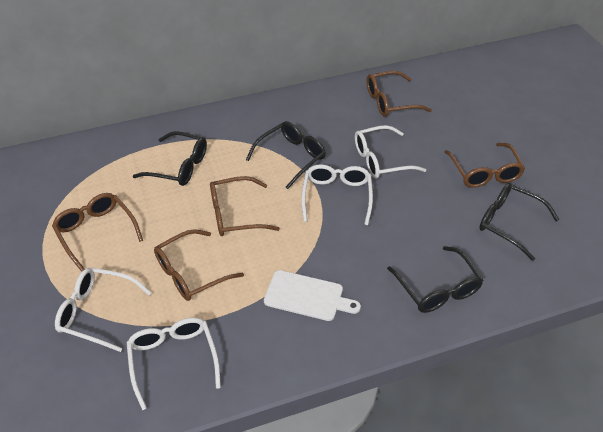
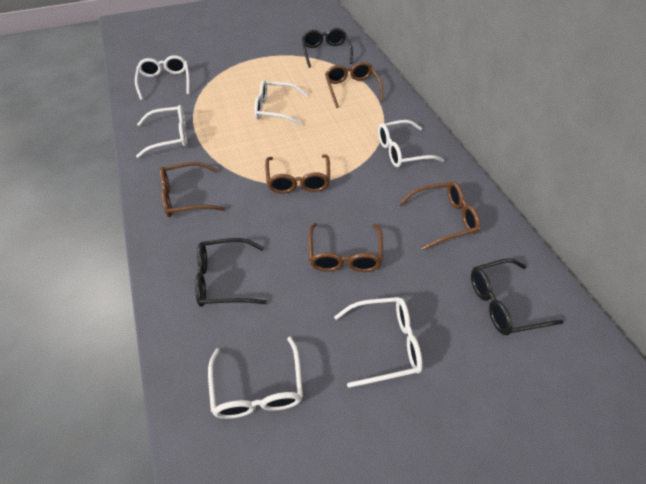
black glasses: 4 -> 3
white cutting board: 1 -> 0
white glasses: 4 -> 6

